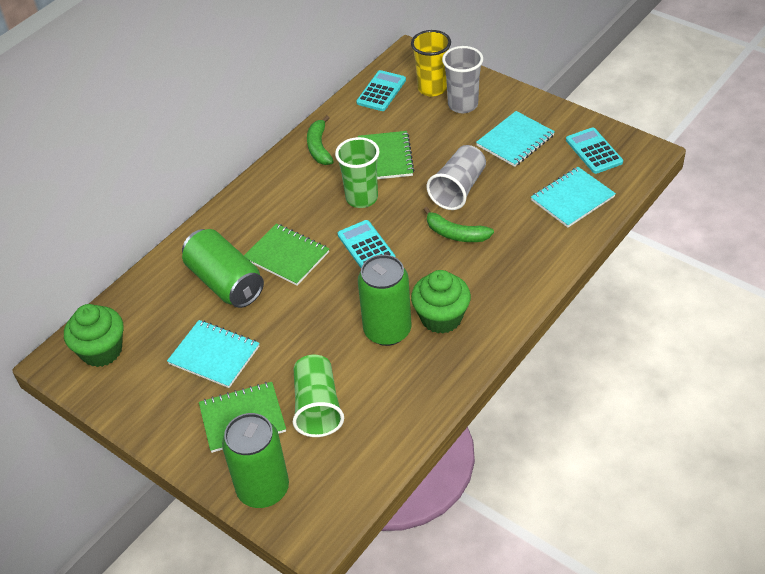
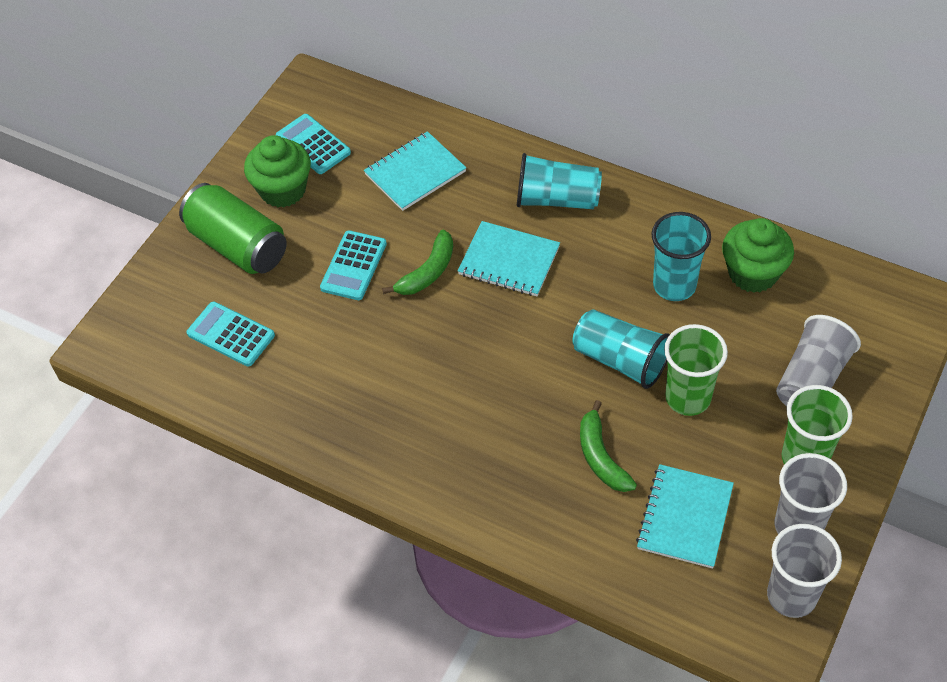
green can: 3 -> 1
green notebook: 3 -> 0
grey cup: 2 -> 3
turquoise cup: 0 -> 3
yellow cup: 1 -> 0

